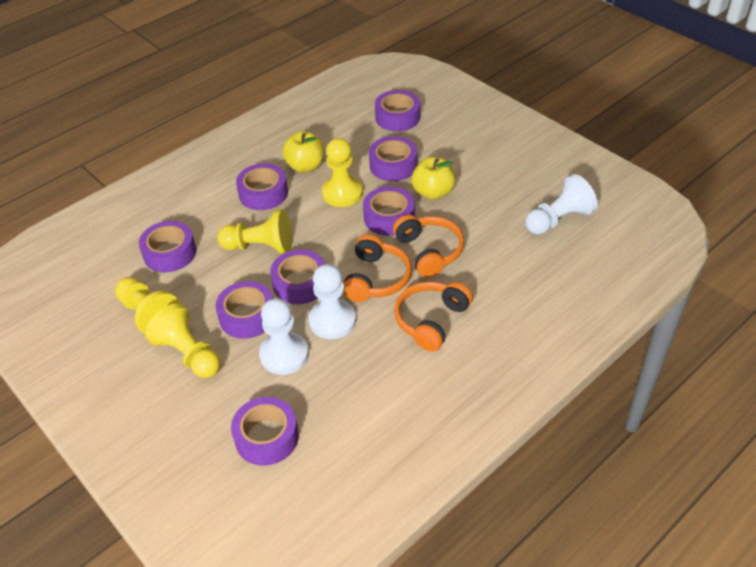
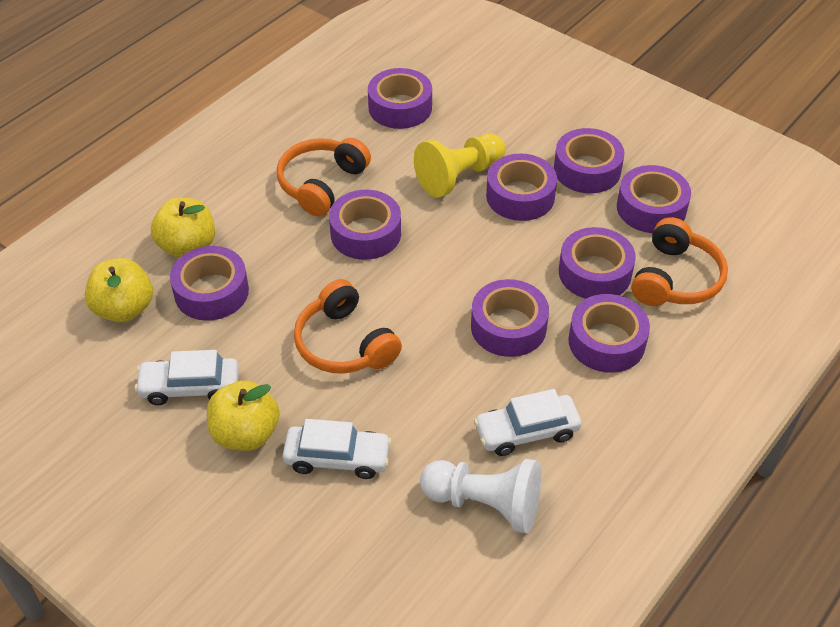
purple tape: 8 -> 9
white car: 0 -> 3
white pawn: 3 -> 1
yellow apple: 2 -> 3
yellow pawn: 4 -> 1

